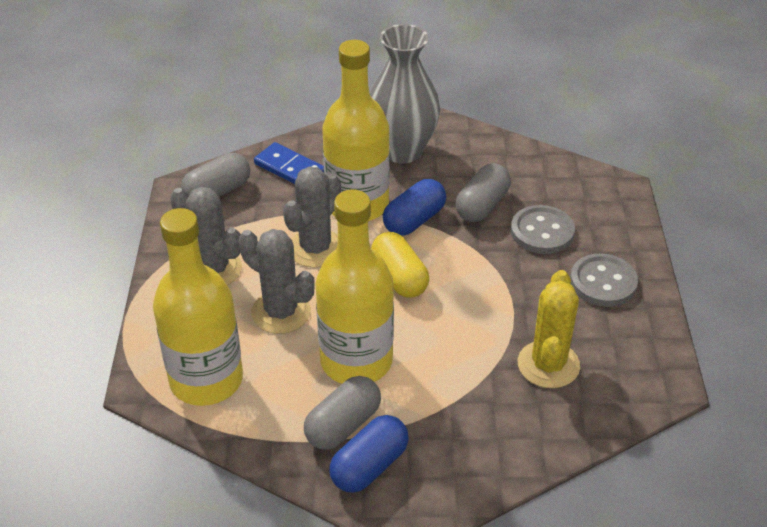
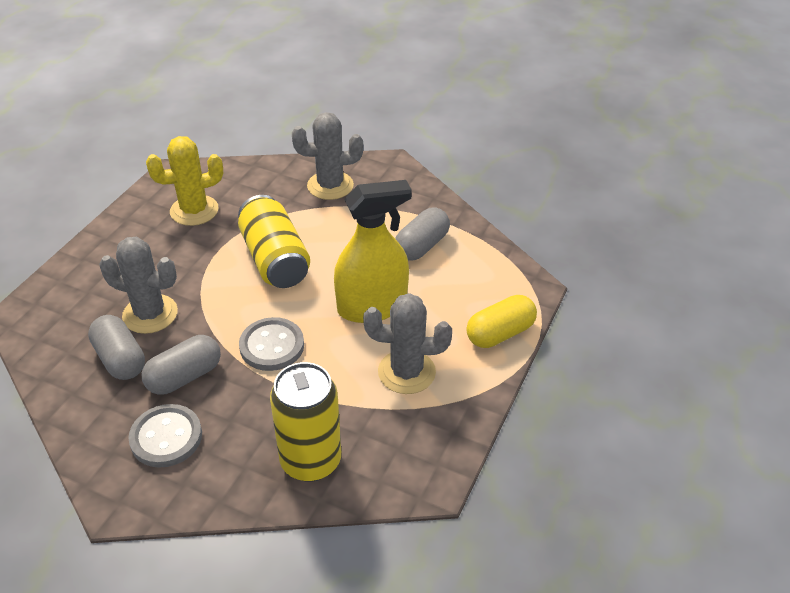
blue capsule: 2 -> 0
blue domino: 1 -> 0
grey vase: 1 -> 0
yellow bottle: 3 -> 0
yellow can: 0 -> 2
yellow spray bottle: 0 -> 1

